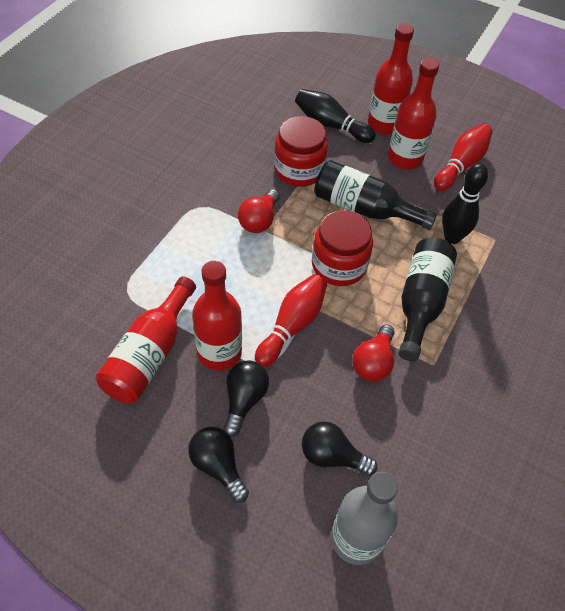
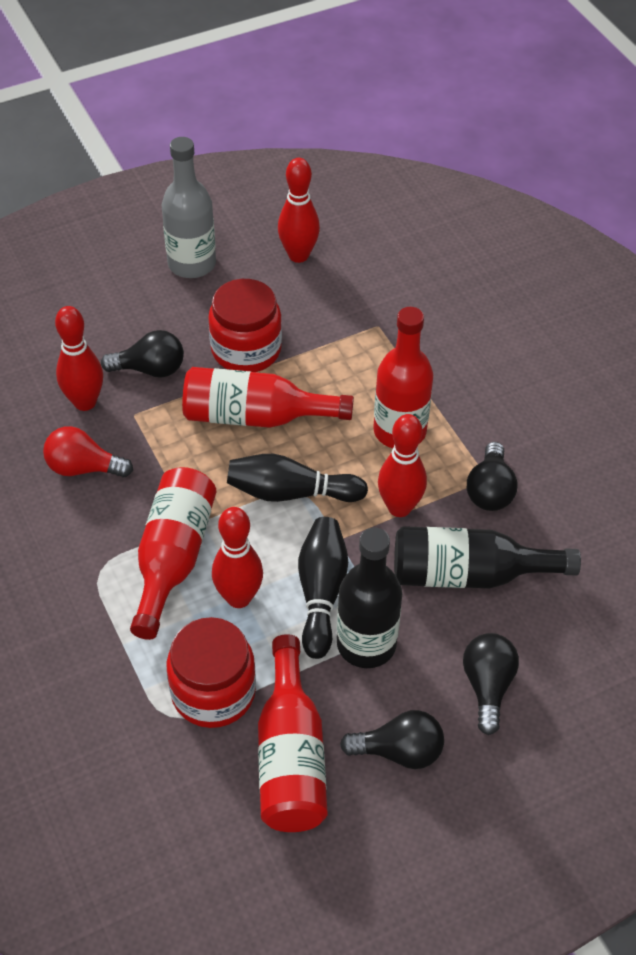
black light bulb: 3 -> 4
red bowling pin: 2 -> 4
red light bulb: 2 -> 1

